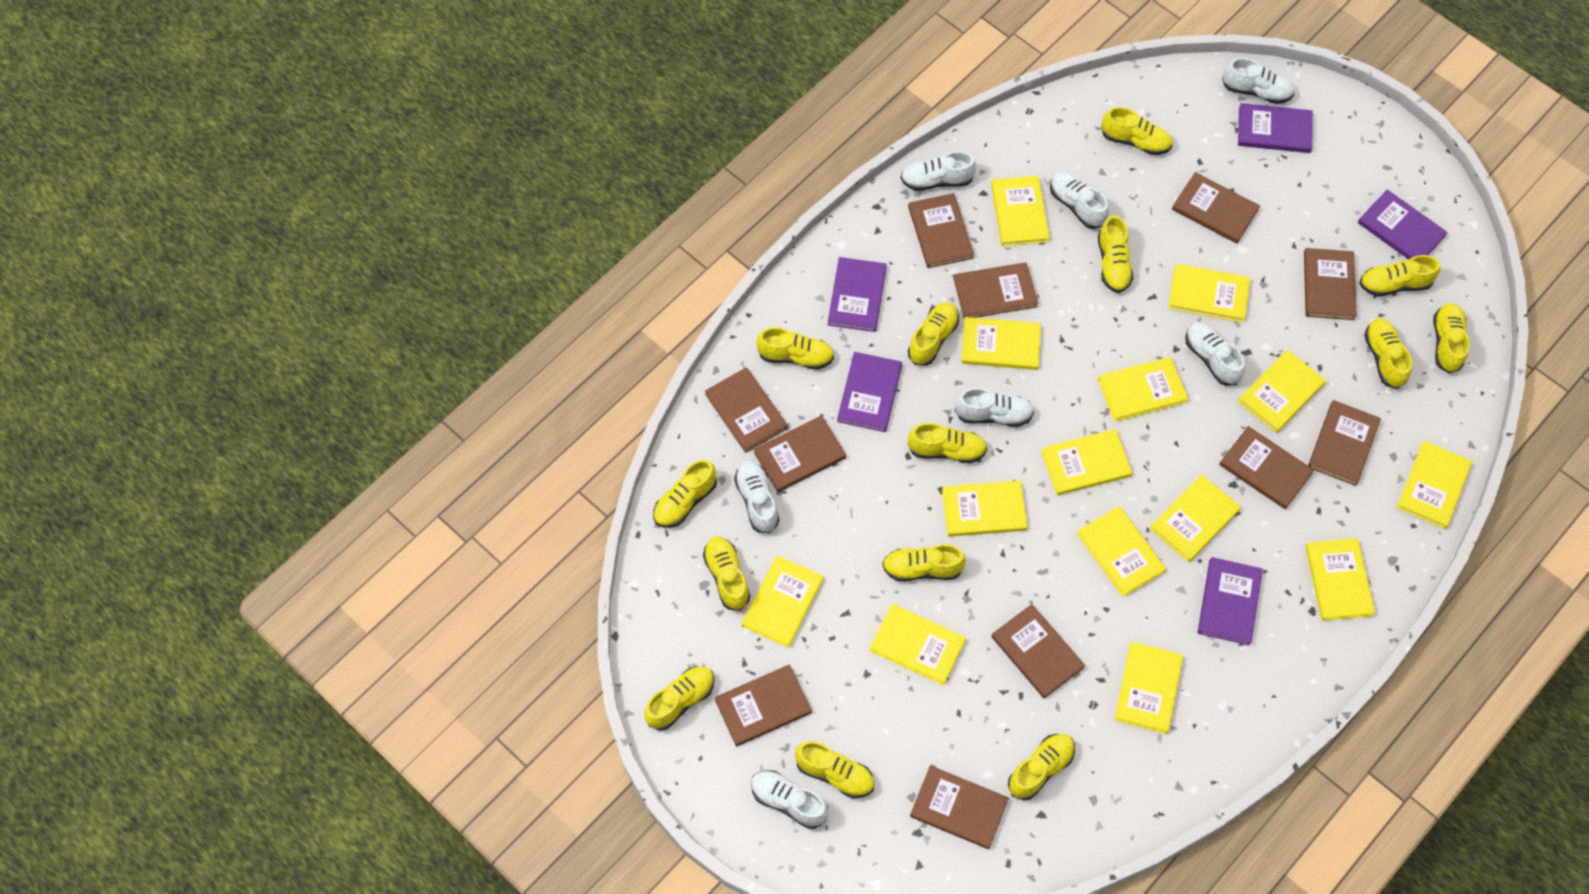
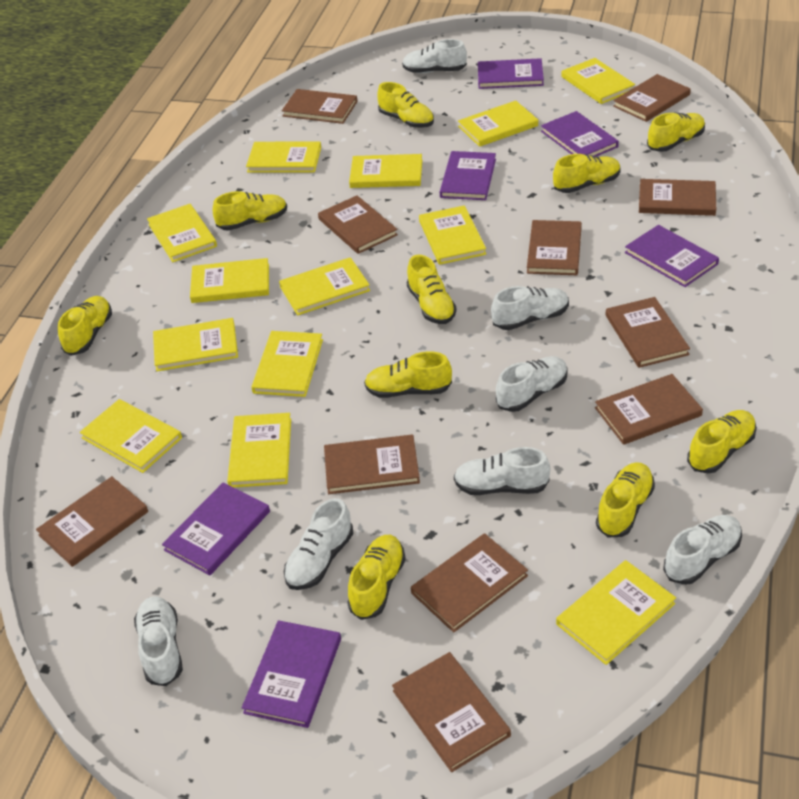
purple book: 5 -> 6
yellow book: 14 -> 13
yellow shoe: 14 -> 10

